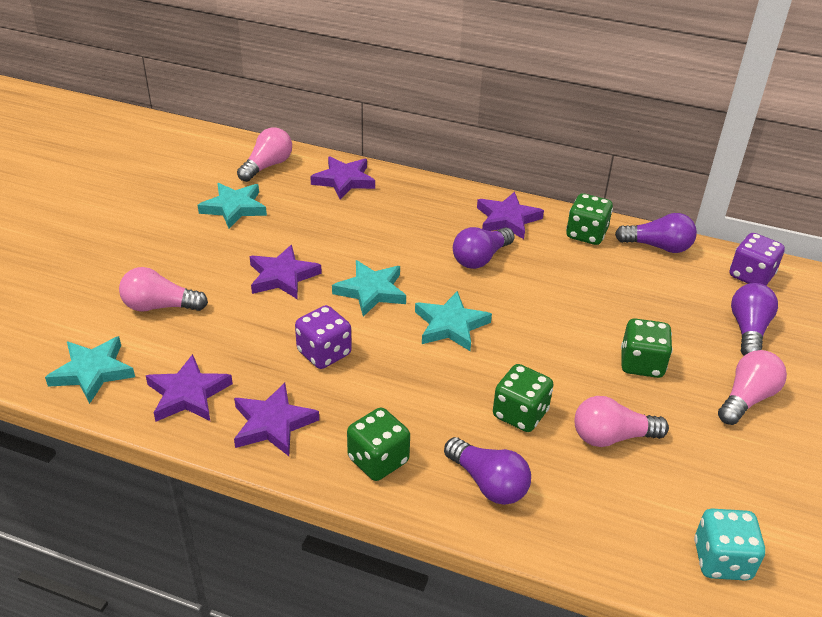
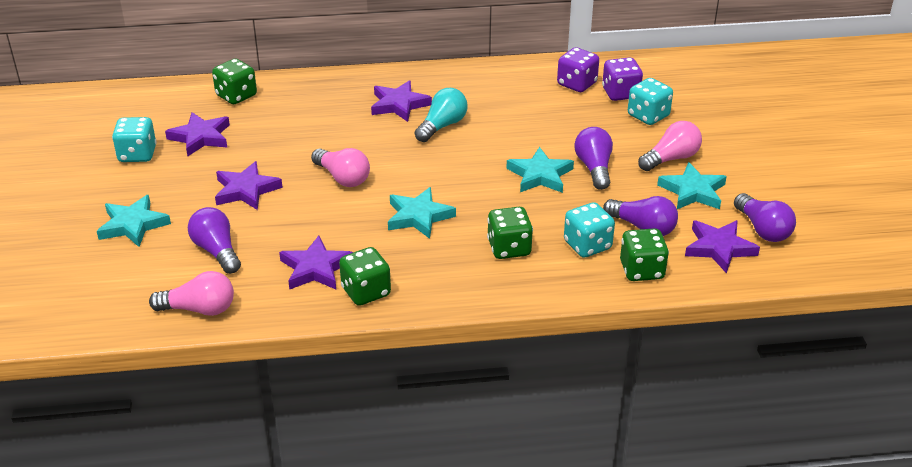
pink light bulb: 4 -> 3
turquoise dice: 1 -> 3
turquoise light bulb: 0 -> 1

